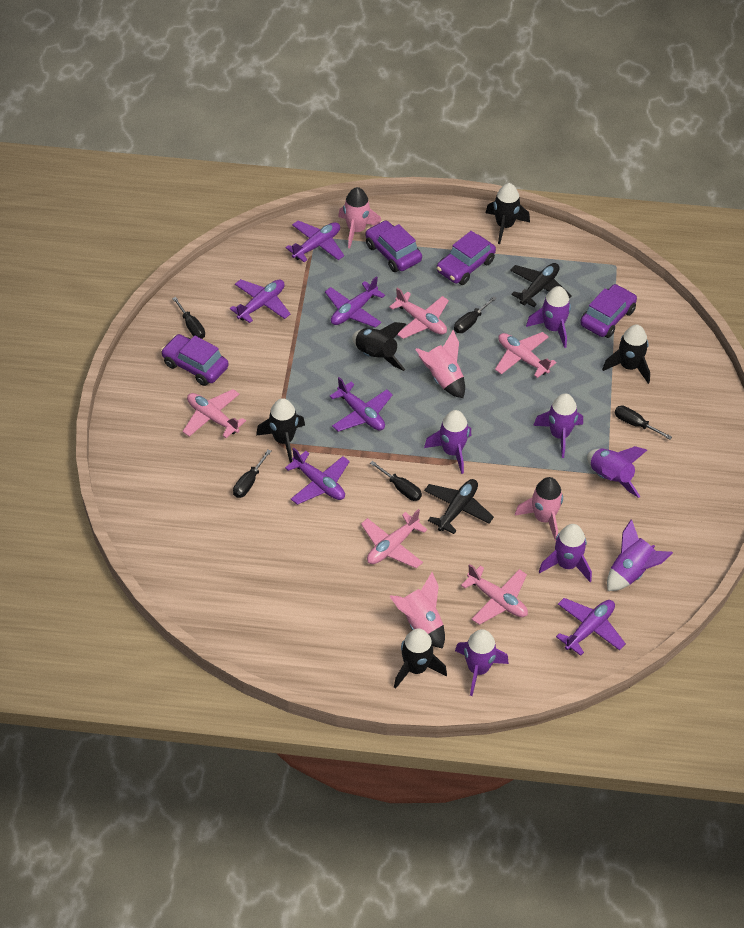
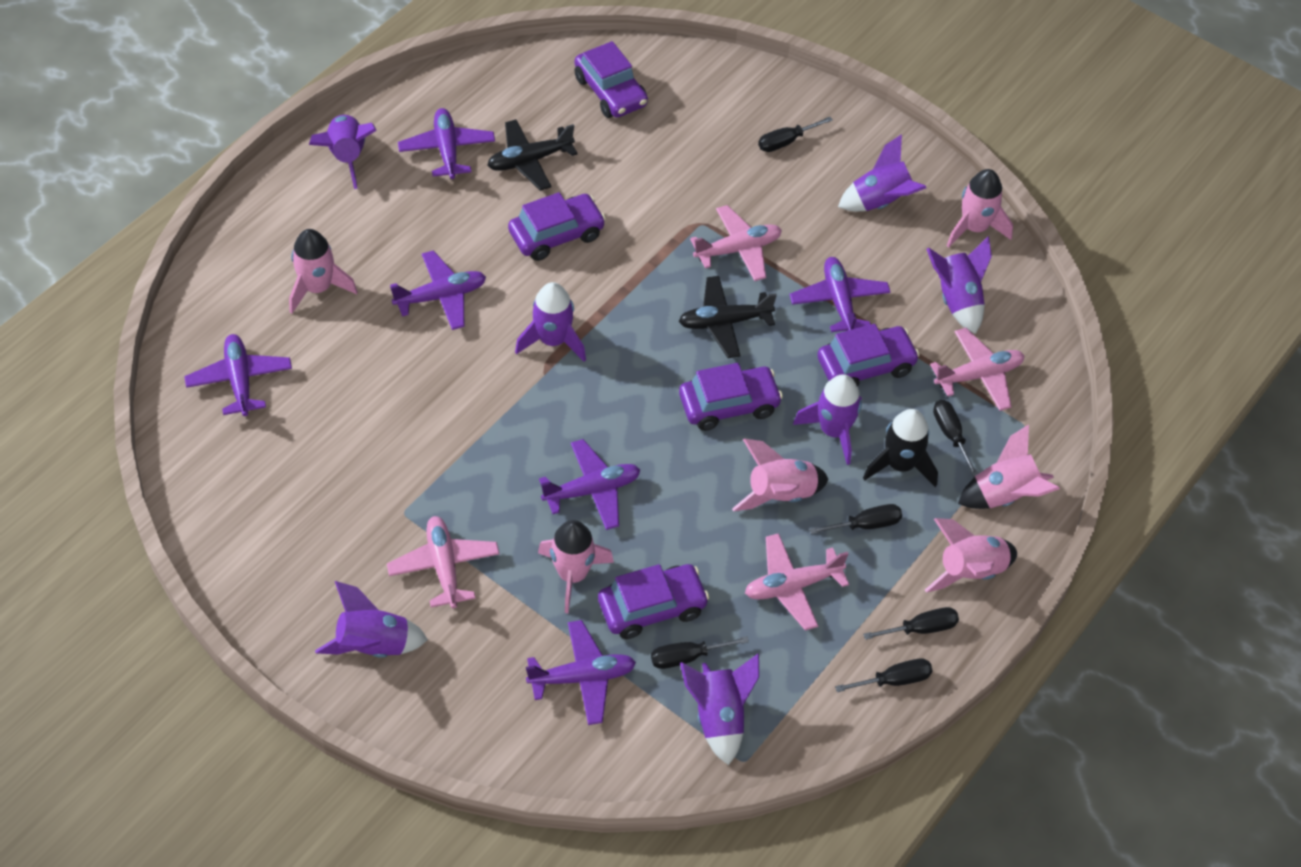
black rocket: 5 -> 1
black screwdriver: 5 -> 6
pink plane: 5 -> 4
pink rocket: 4 -> 6
purple car: 4 -> 5

